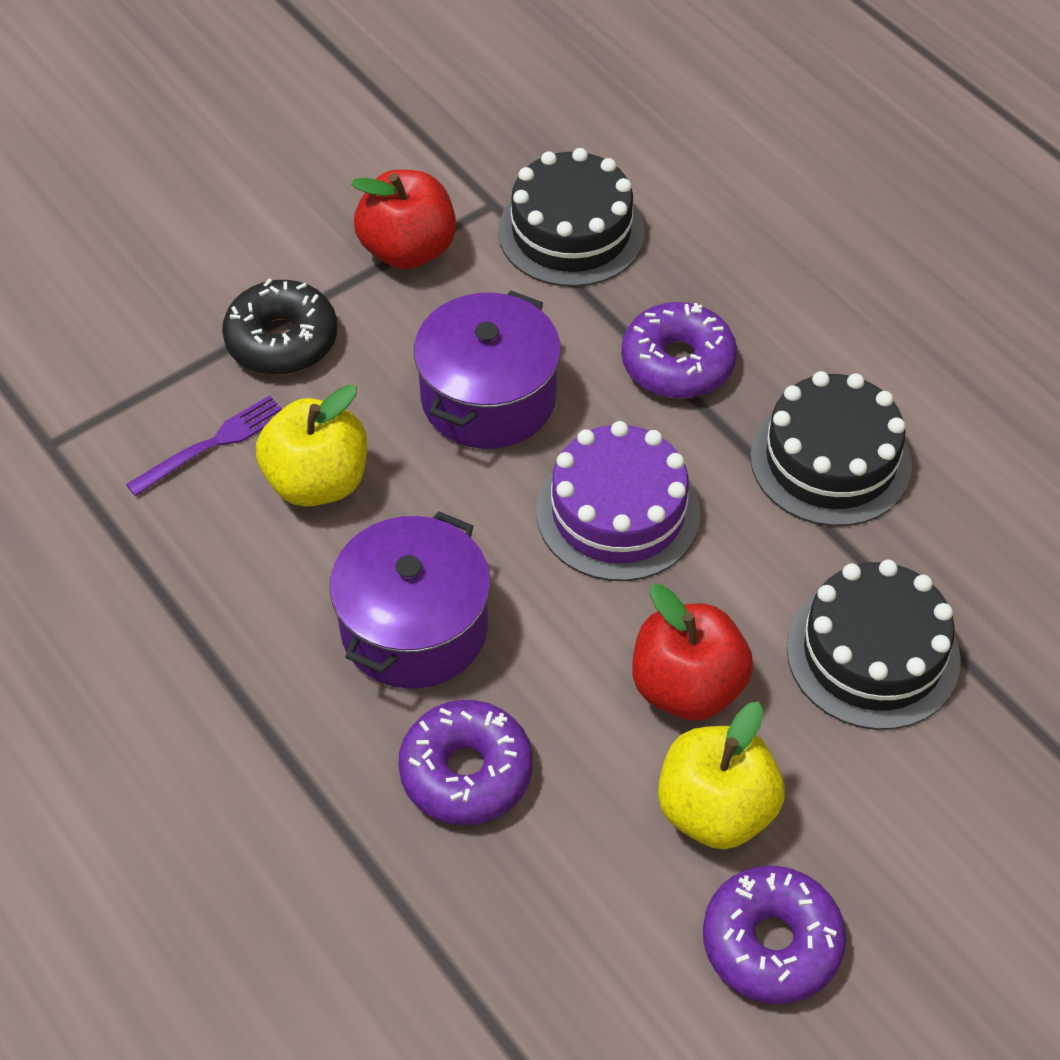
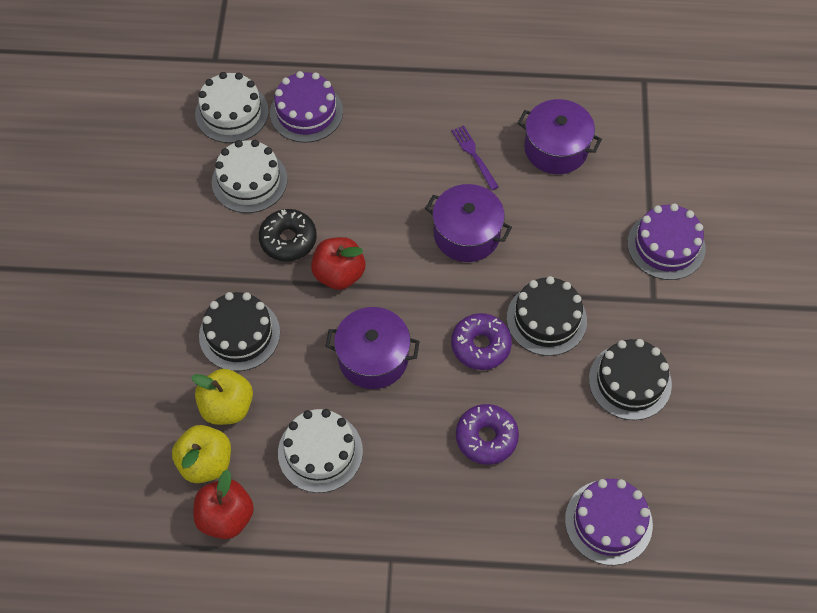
purple cake: 1 -> 3
purple donut: 3 -> 2
purple pot: 2 -> 3
white cake: 0 -> 3

